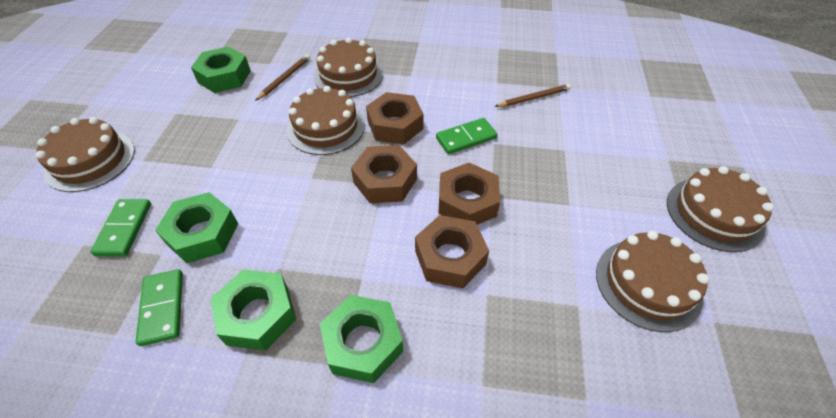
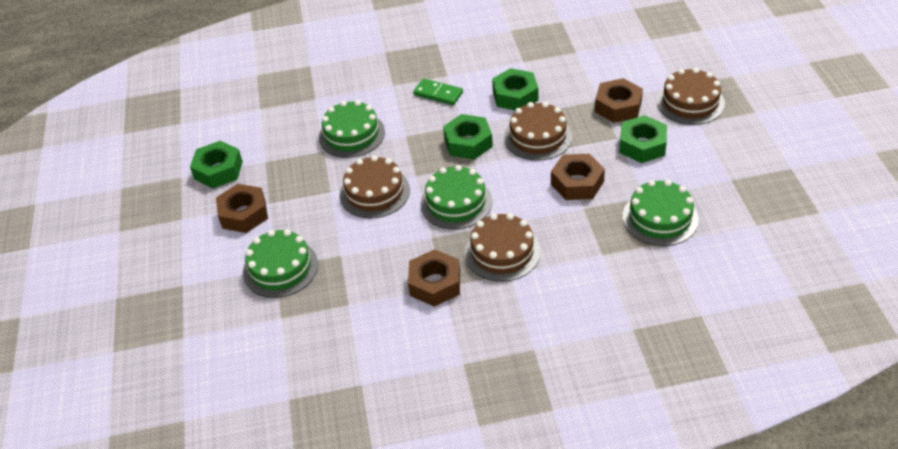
brown cake: 5 -> 4
brown pencil: 2 -> 0
green cake: 0 -> 4
green domino: 3 -> 1

